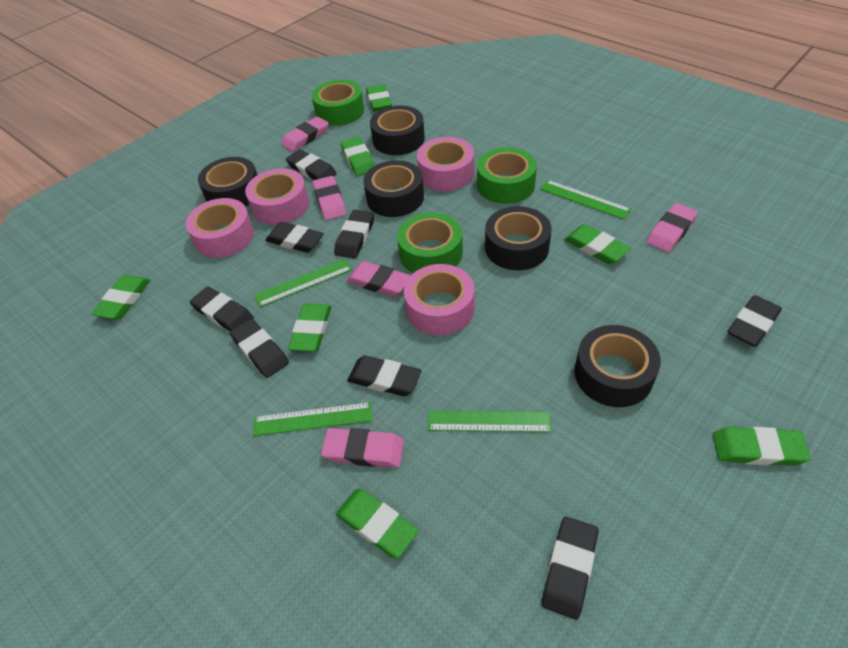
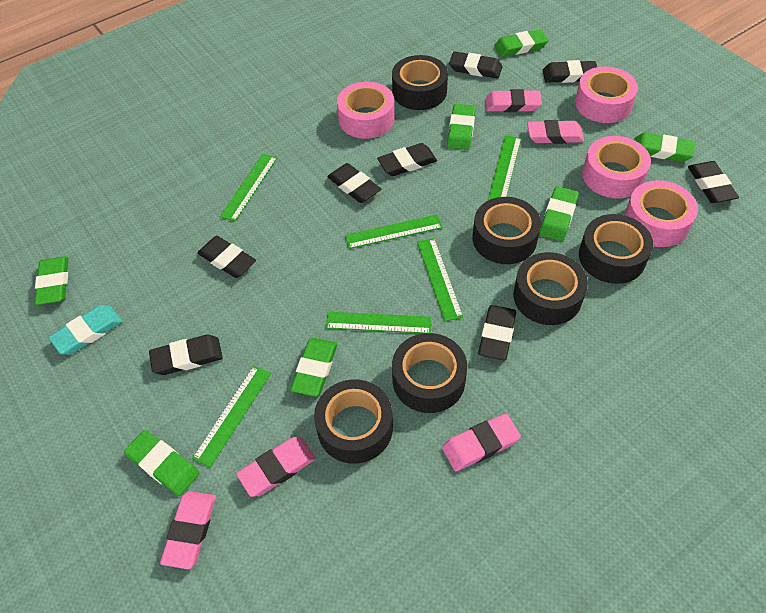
black tape: 5 -> 6
green ruler: 4 -> 6
green tape: 3 -> 0
turquoise eraser: 0 -> 1

